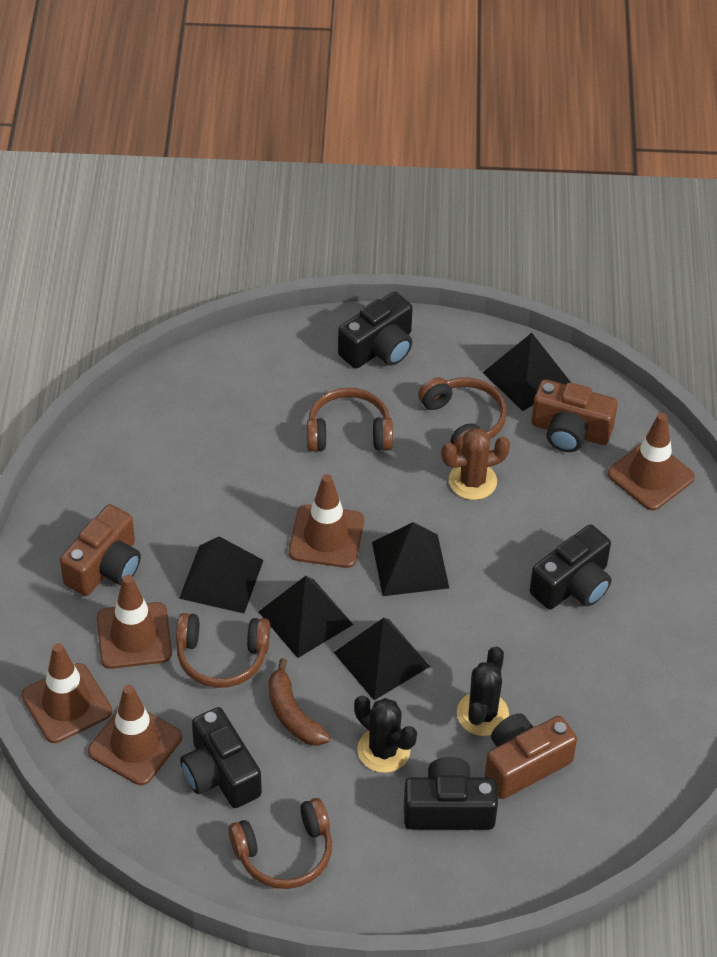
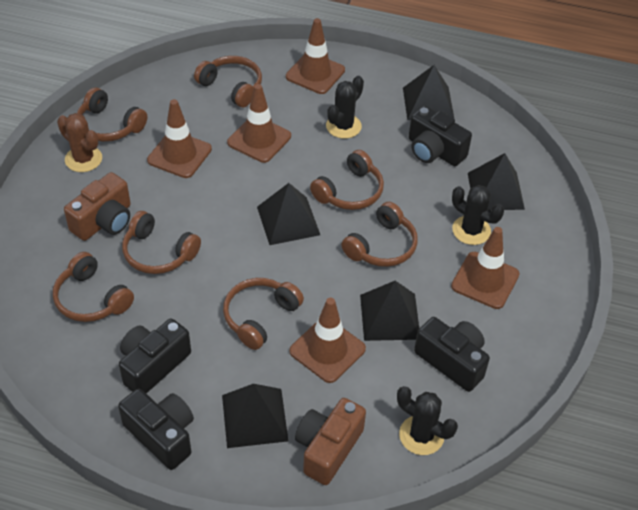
black cactus: 2 -> 3
brown banana: 1 -> 0
brown camera: 3 -> 2
brown headphones: 4 -> 7

